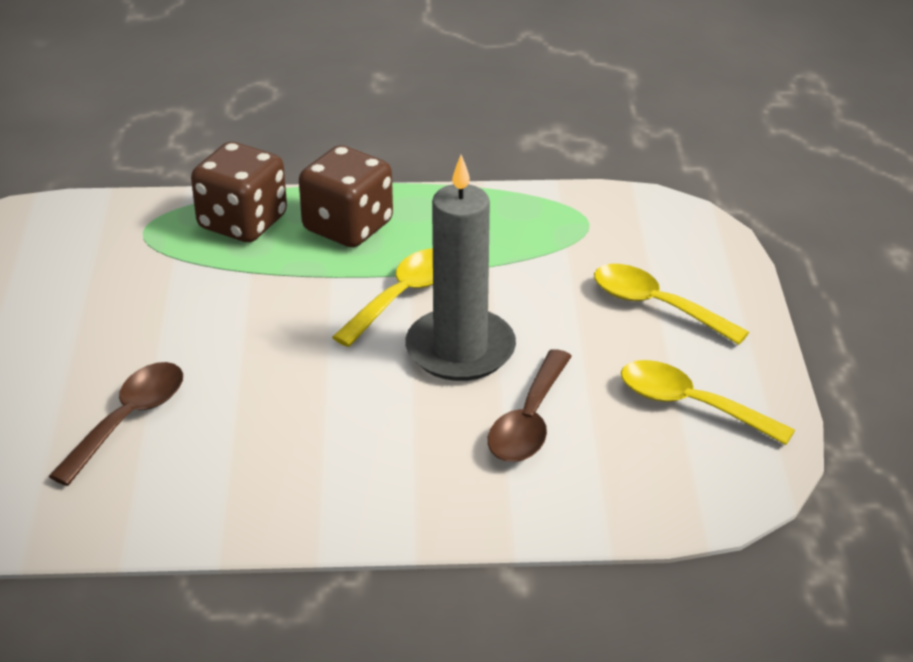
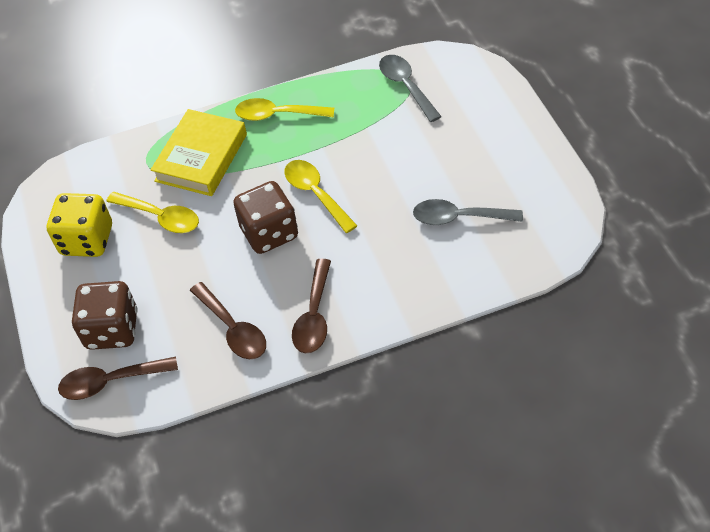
brown spoon: 2 -> 3
grey candle: 1 -> 0
grey spoon: 0 -> 2
yellow book: 0 -> 1
yellow dice: 0 -> 1

